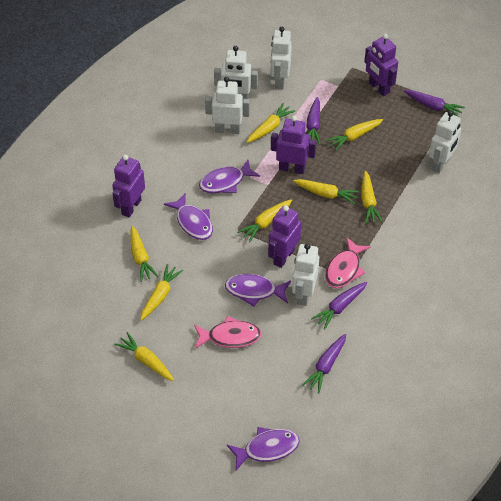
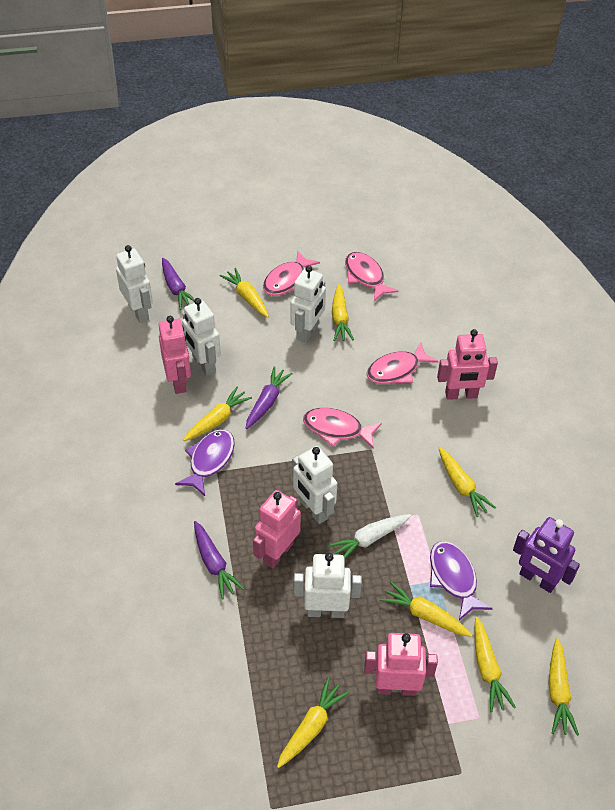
pink fish: 2 -> 4
pink robot: 0 -> 4
purple carrot: 4 -> 3
purple fish: 4 -> 2
purple robot: 4 -> 1
white carrot: 0 -> 1

